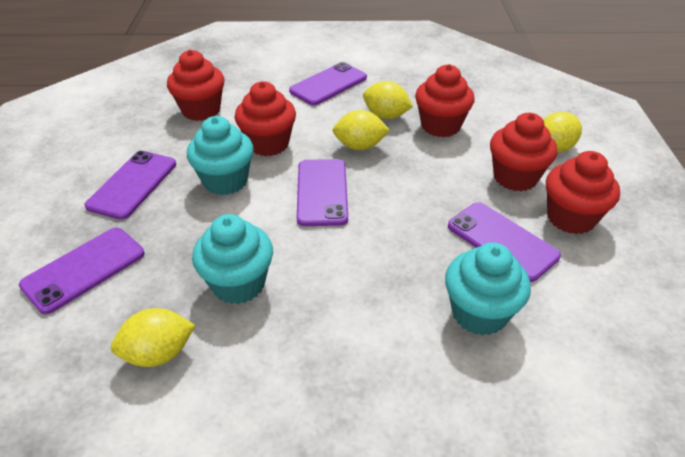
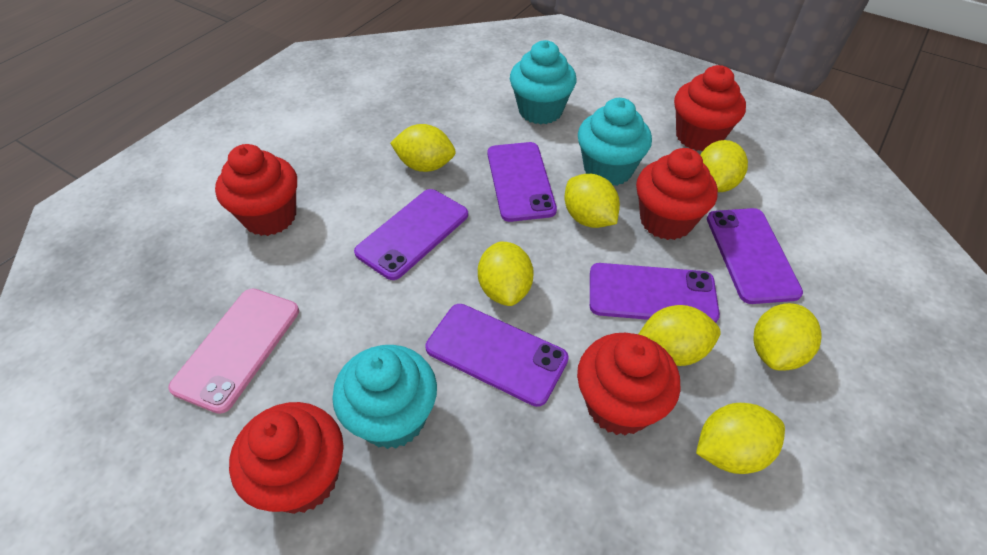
pink phone: 0 -> 1
yellow lemon: 4 -> 7

